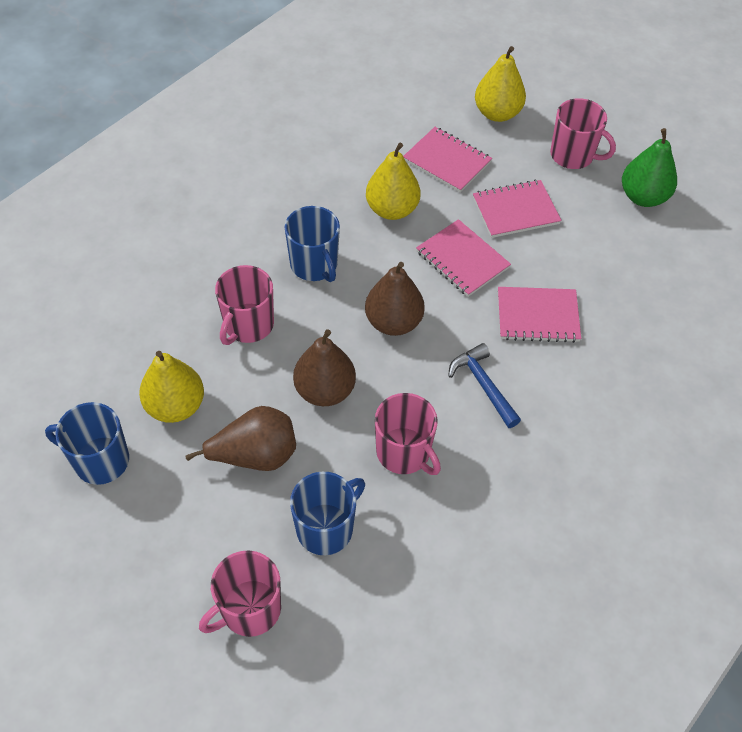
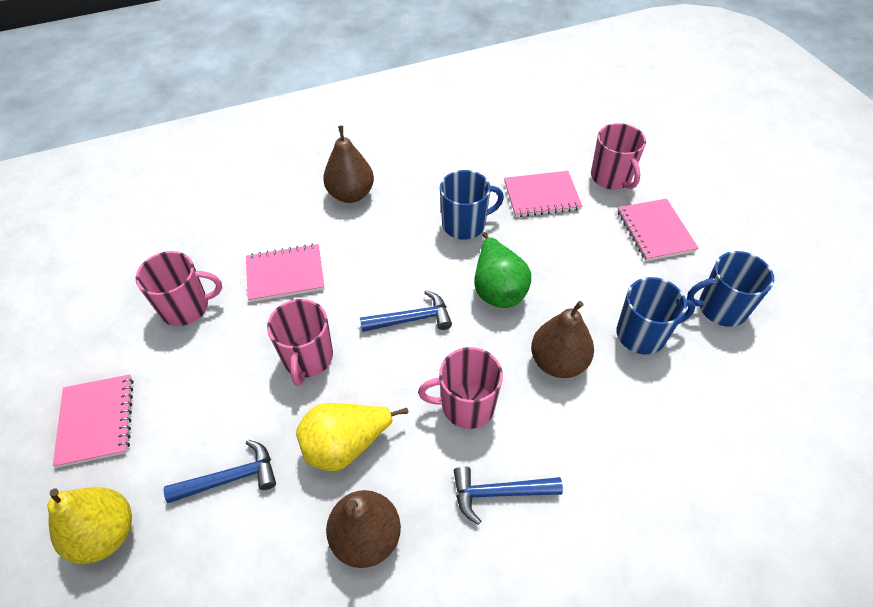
blue hammer: 1 -> 3
yellow pear: 3 -> 2

